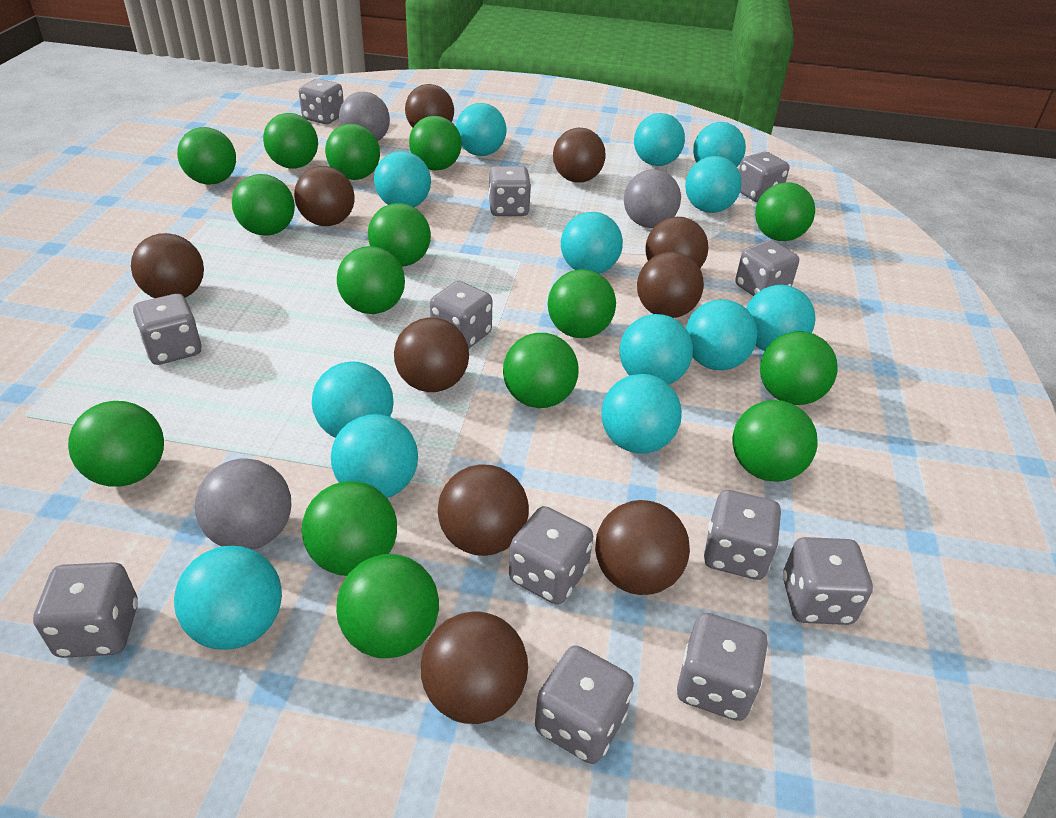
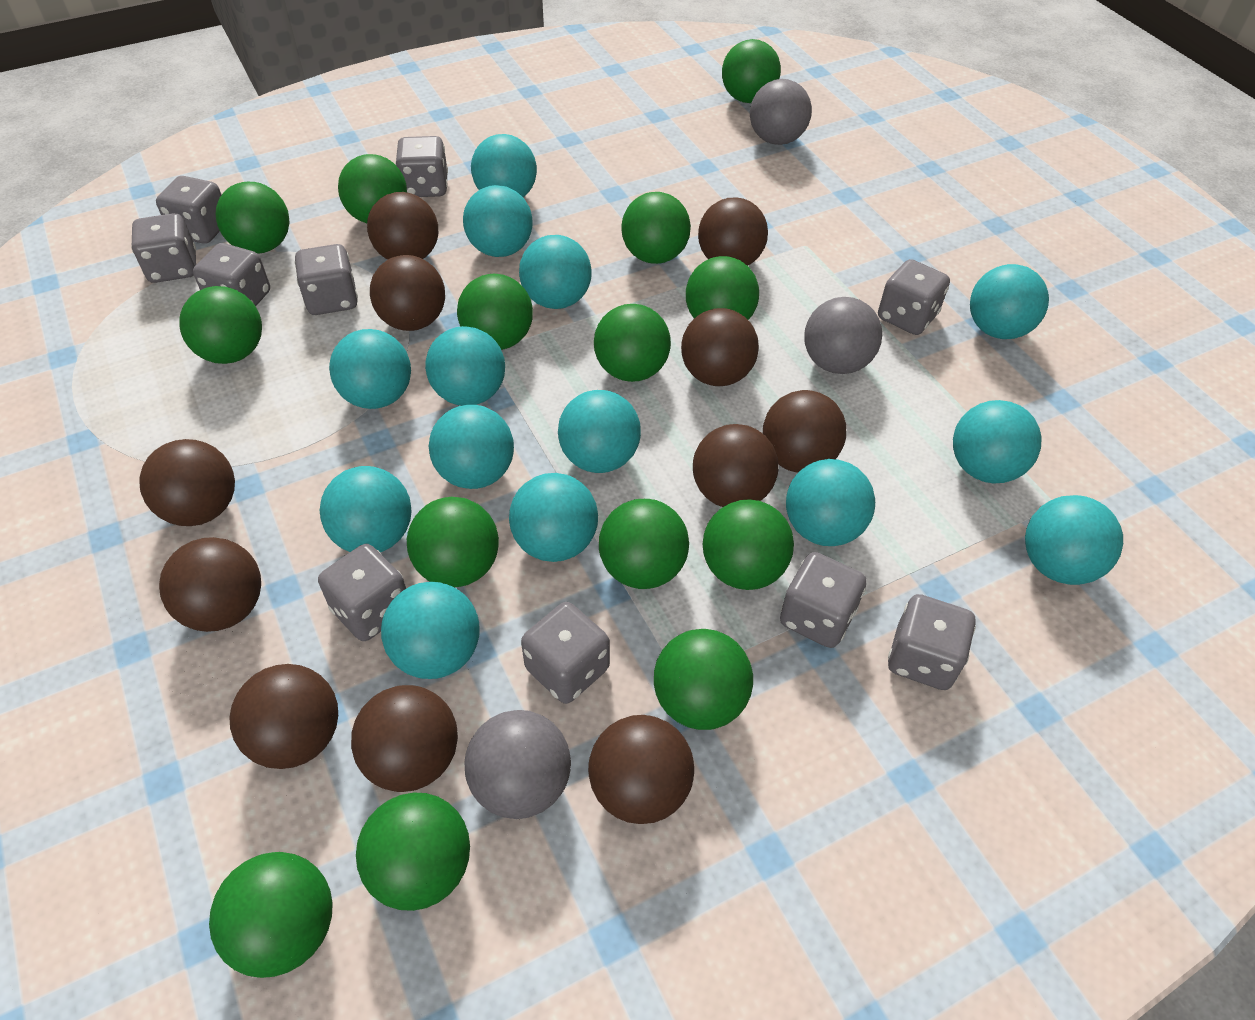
brown ball: 10 -> 11
green ball: 15 -> 14
grey dice: 12 -> 10
turquoise ball: 13 -> 14

